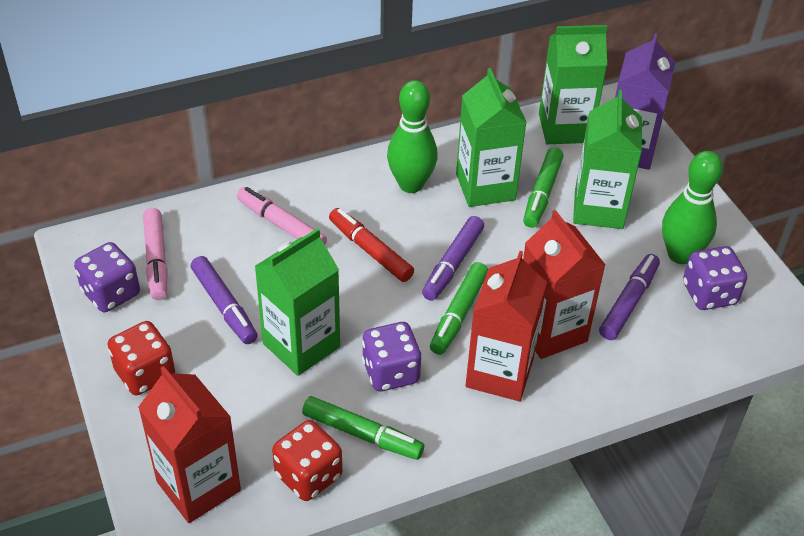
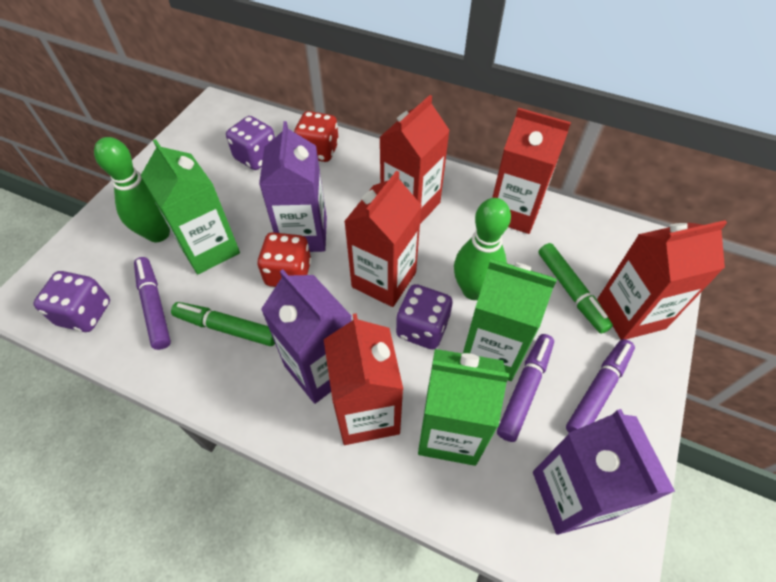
green carton: 4 -> 3
green marker: 3 -> 2
pink marker: 2 -> 0
purple carton: 1 -> 3
red carton: 3 -> 5
red marker: 1 -> 0

